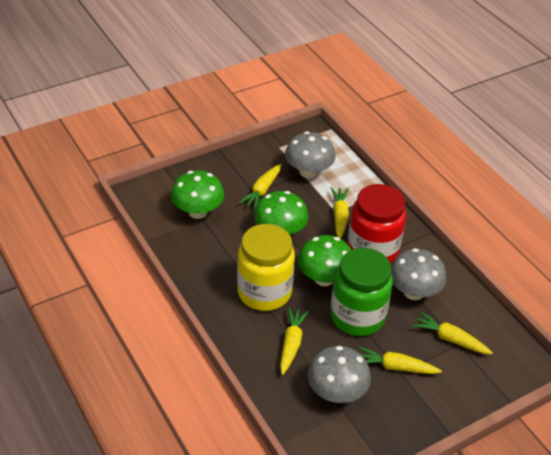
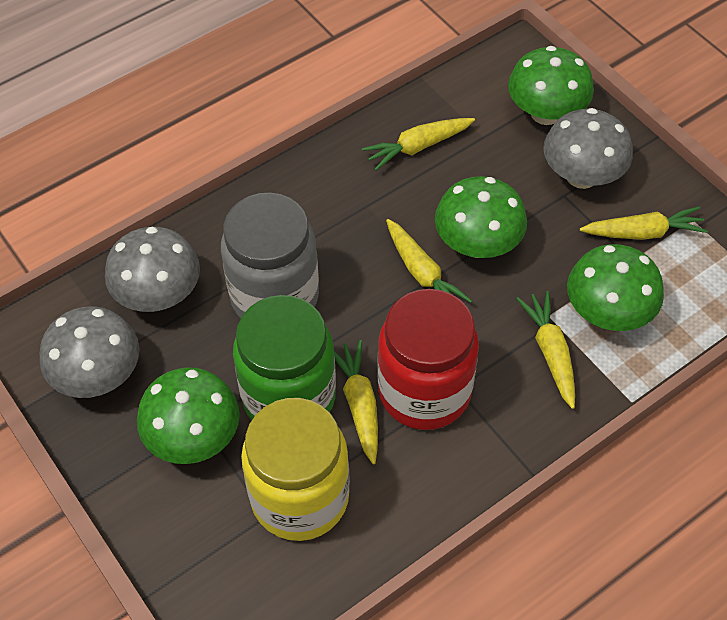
green mushroom: 3 -> 4
grey jar: 0 -> 1

